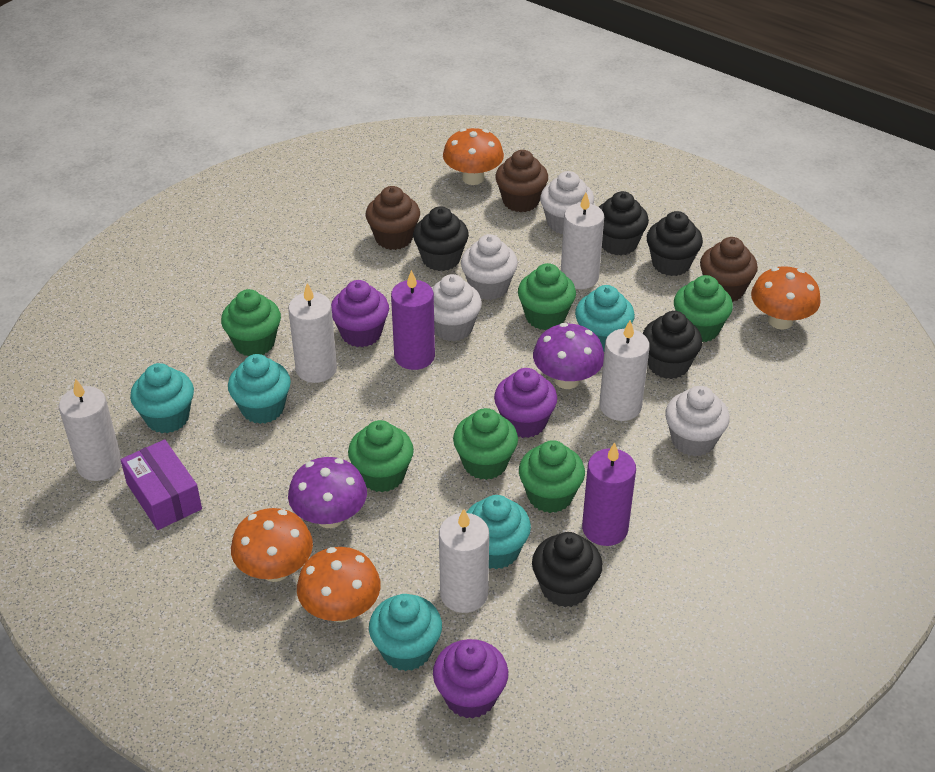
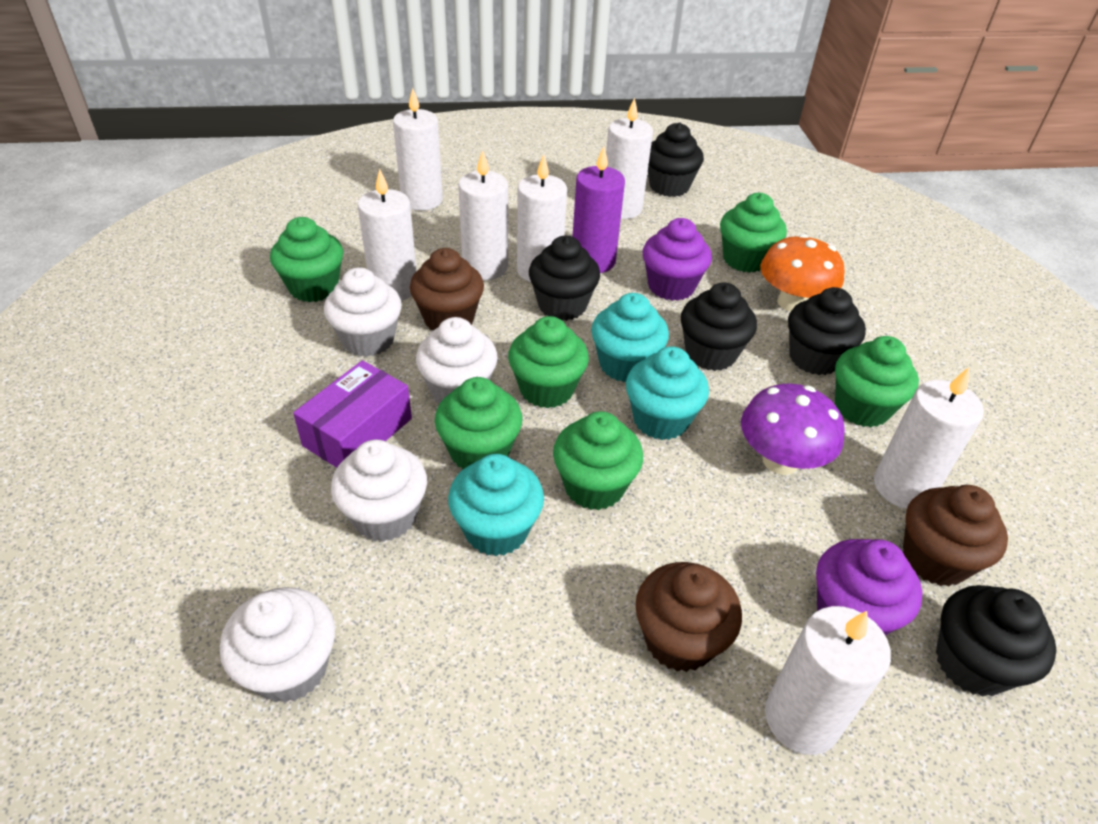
orange mushroom: 4 -> 1
purple candle: 2 -> 1
purple cupcake: 3 -> 2
purple mushroom: 2 -> 1
turquoise cupcake: 5 -> 3
white candle: 5 -> 7

